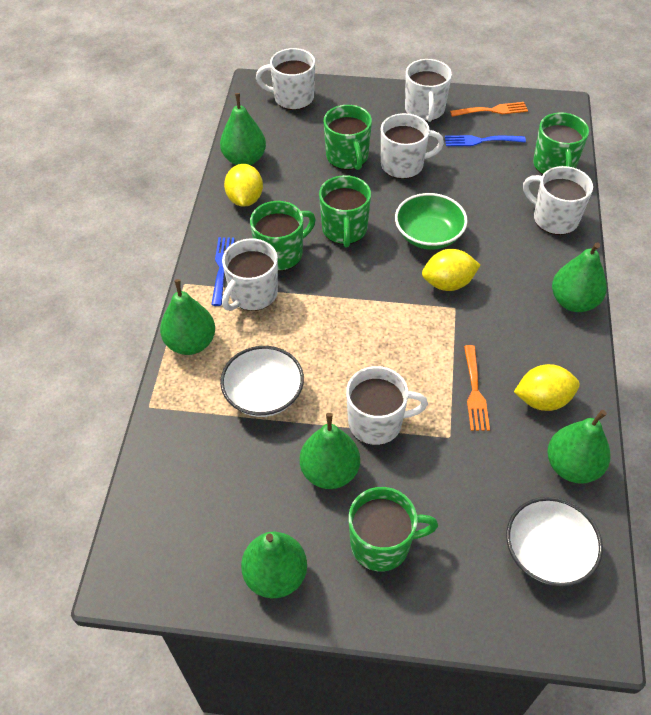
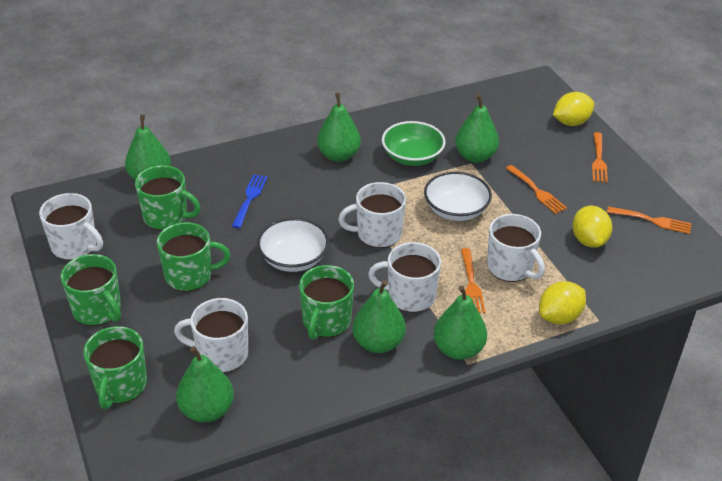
blue fork: 2 -> 1
orange fork: 2 -> 4
white mug: 6 -> 5

